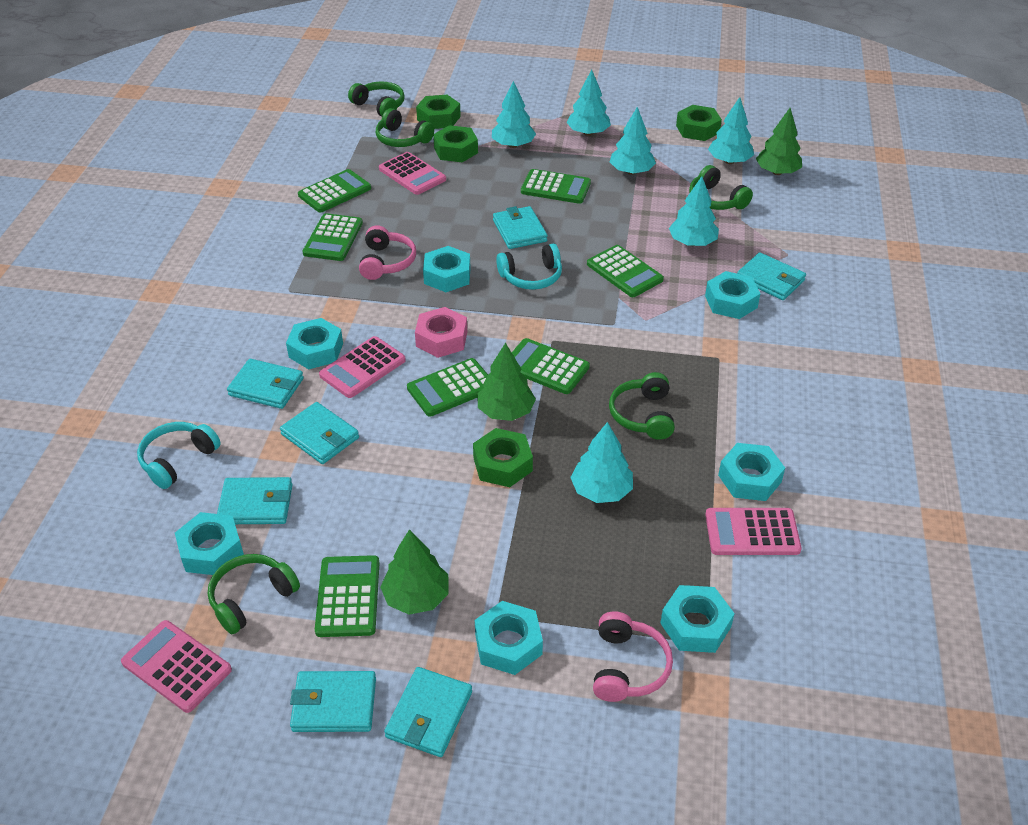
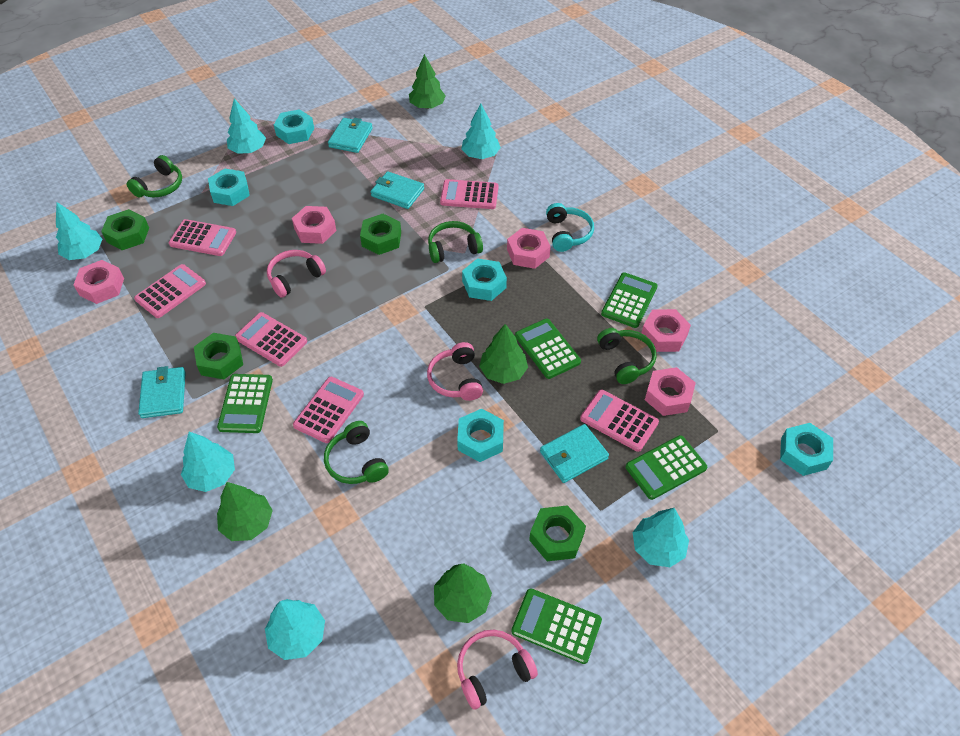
green calculator: 7 -> 5
green headphones: 5 -> 4
green tree: 3 -> 4
pink calculator: 4 -> 6
pink headphones: 2 -> 3
pink nut: 1 -> 5
turquoise headphones: 2 -> 1
turquoise nut: 7 -> 5
turquoise wallet: 7 -> 4

